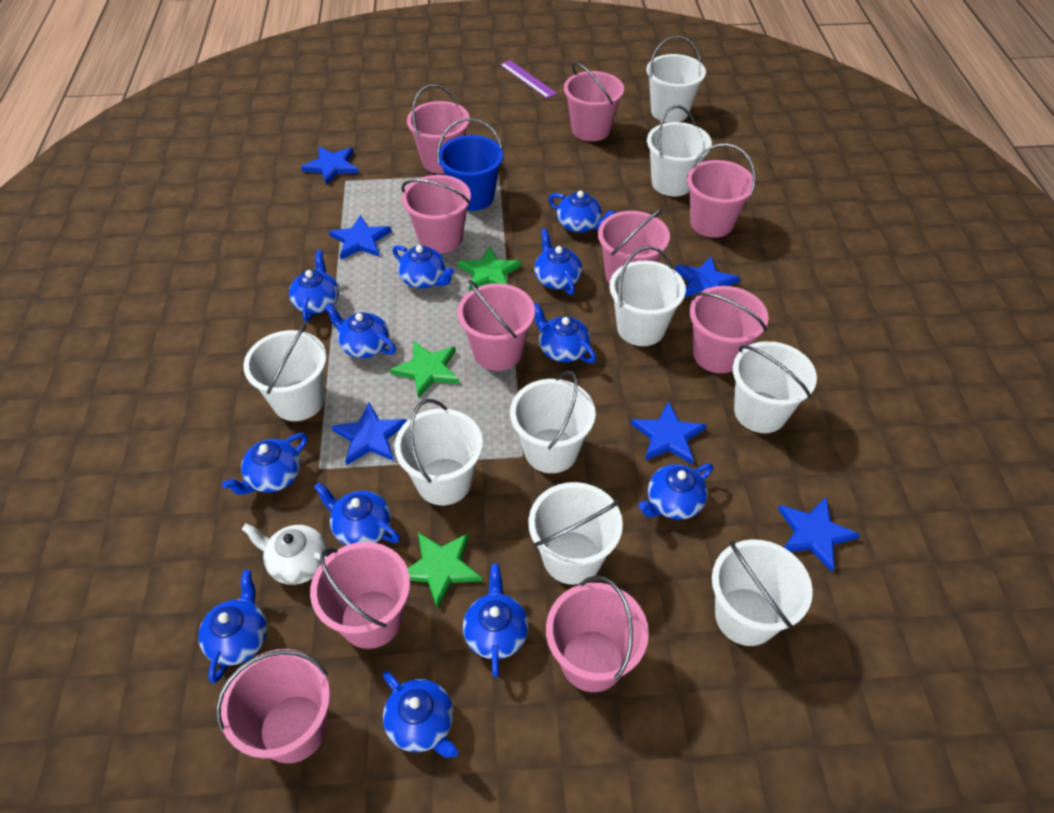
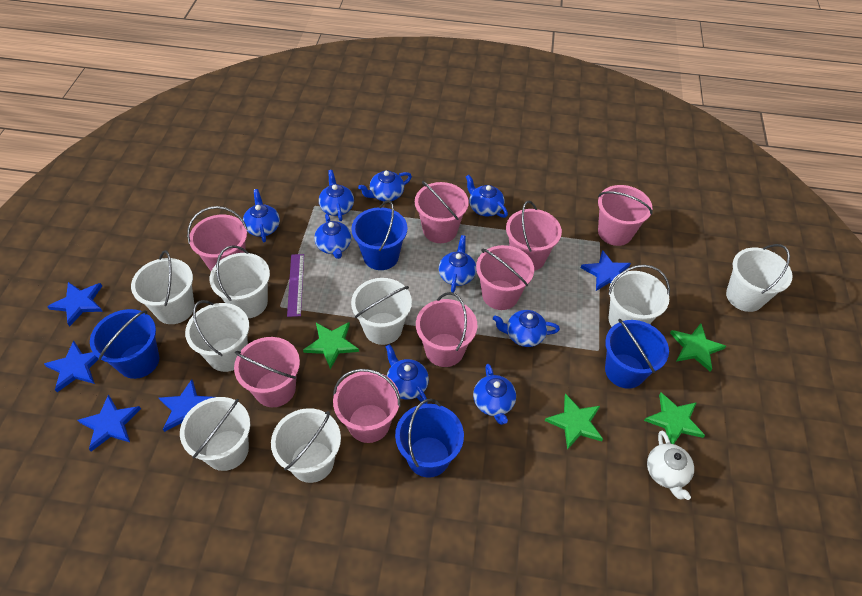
blue bucket: 1 -> 4
blue star: 6 -> 5
blue teapot: 12 -> 9
green star: 3 -> 4
pink bucket: 10 -> 8
white bucket: 9 -> 8

